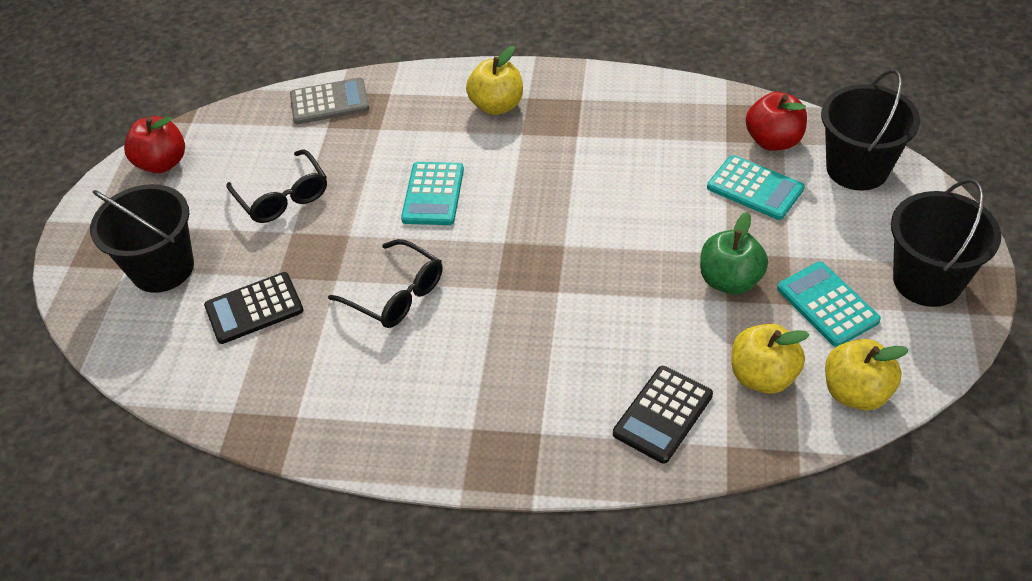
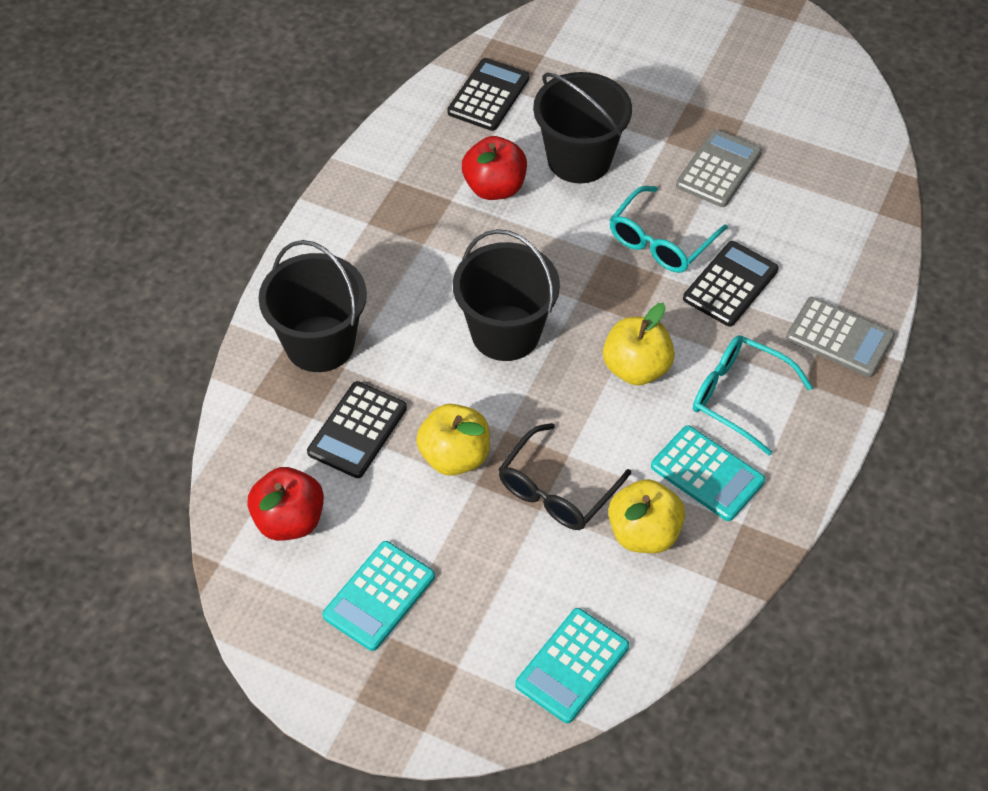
black calculator: 2 -> 3
black glasses: 2 -> 1
green apple: 1 -> 0
grey calculator: 1 -> 2
turquoise glasses: 0 -> 2

